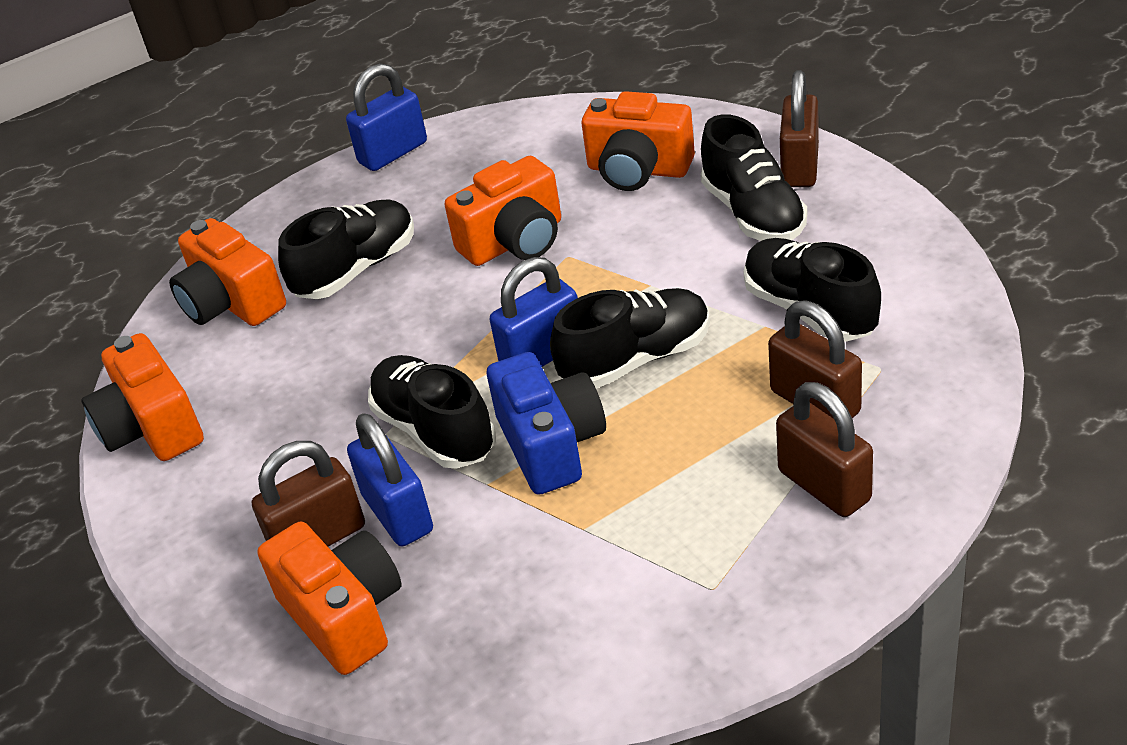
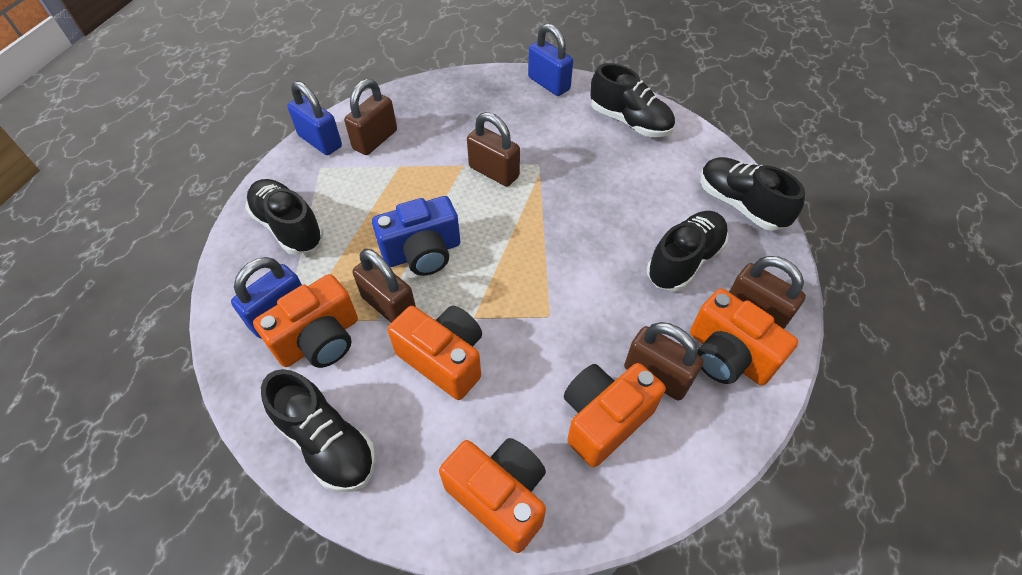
brown padlock: 4 -> 5

